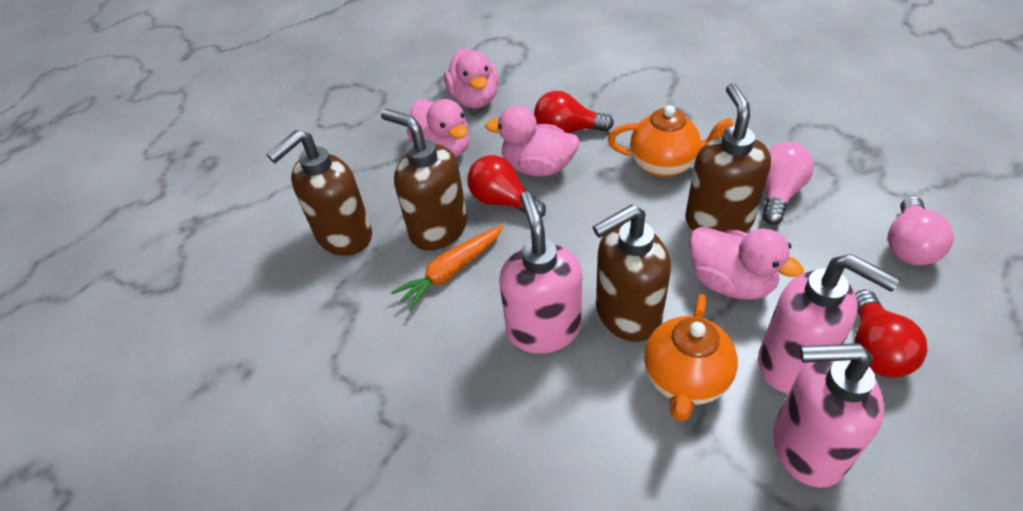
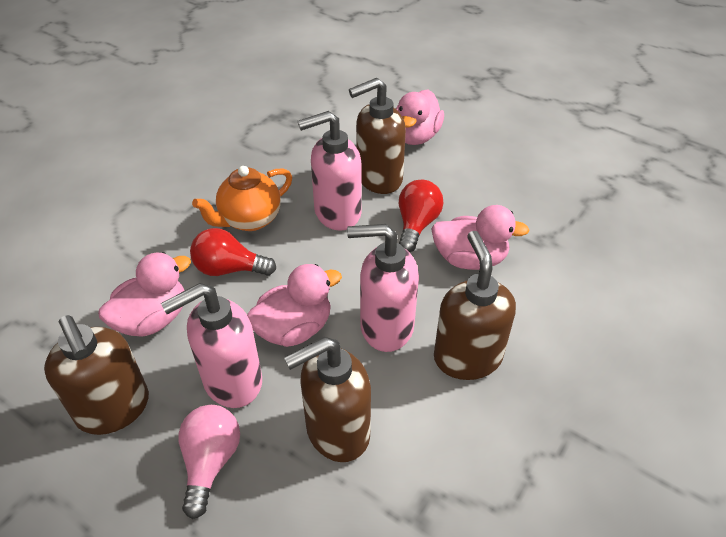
orange carrot: 1 -> 0
orange teapot: 2 -> 1
pink light bulb: 2 -> 1
red light bulb: 3 -> 2

